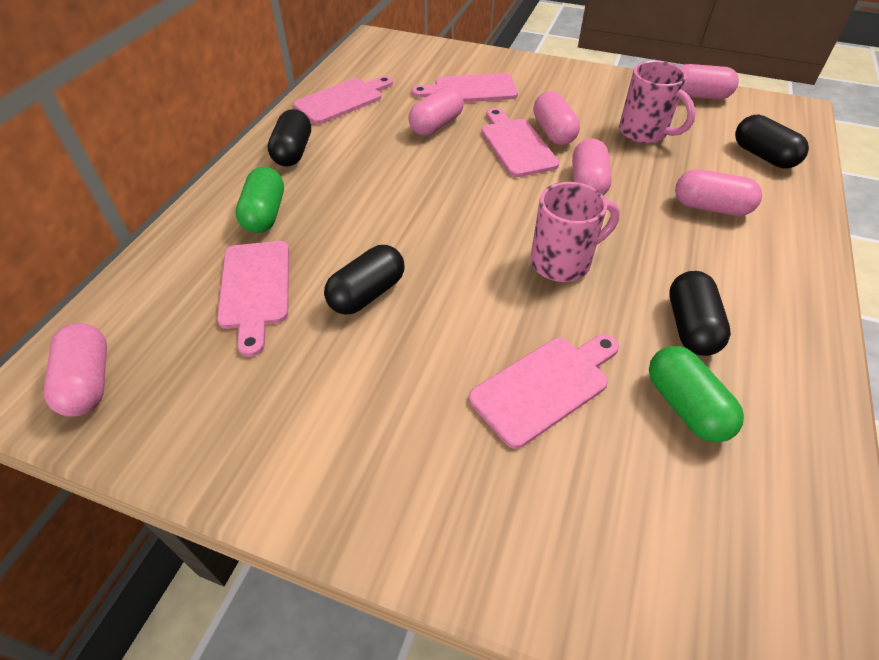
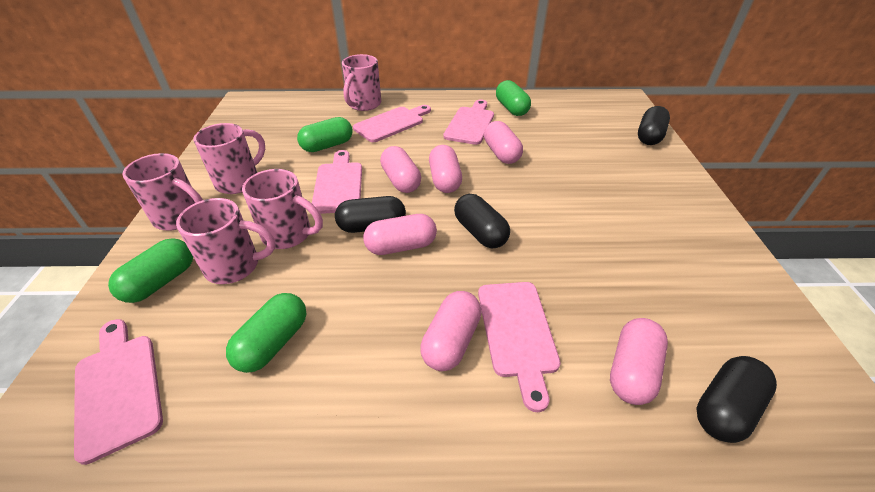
green capsule: 2 -> 4
pink mug: 2 -> 5

